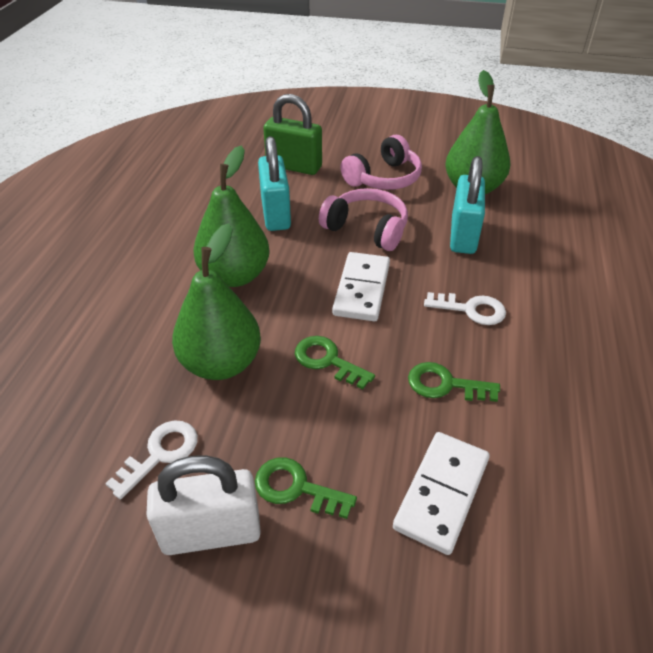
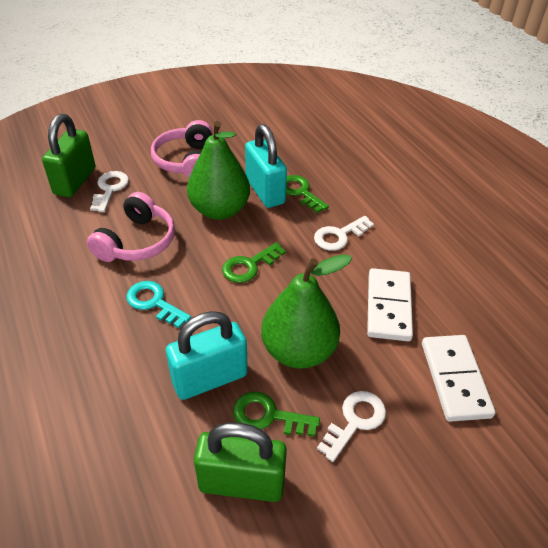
green padlock: 1 -> 2
green pear: 3 -> 2
turquoise key: 0 -> 1
white key: 2 -> 3
white padlock: 1 -> 0

